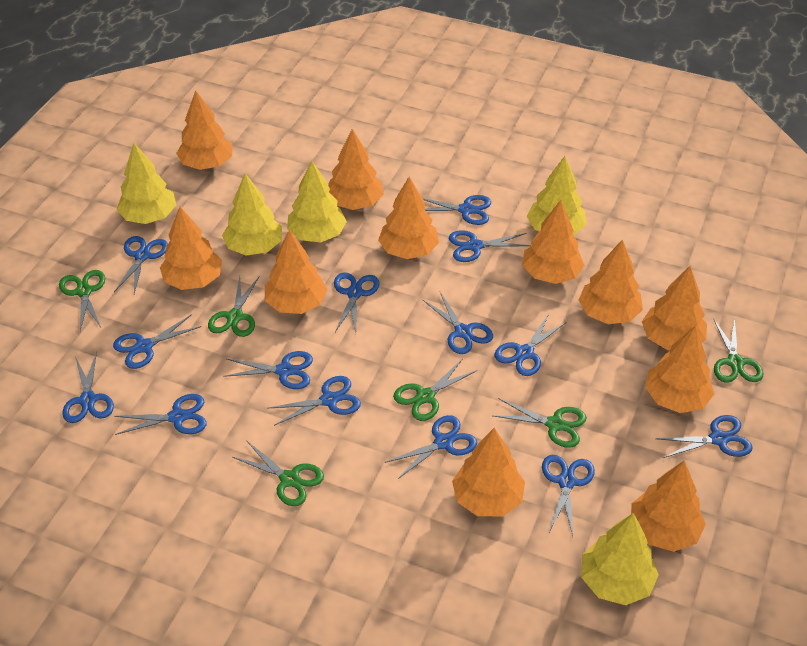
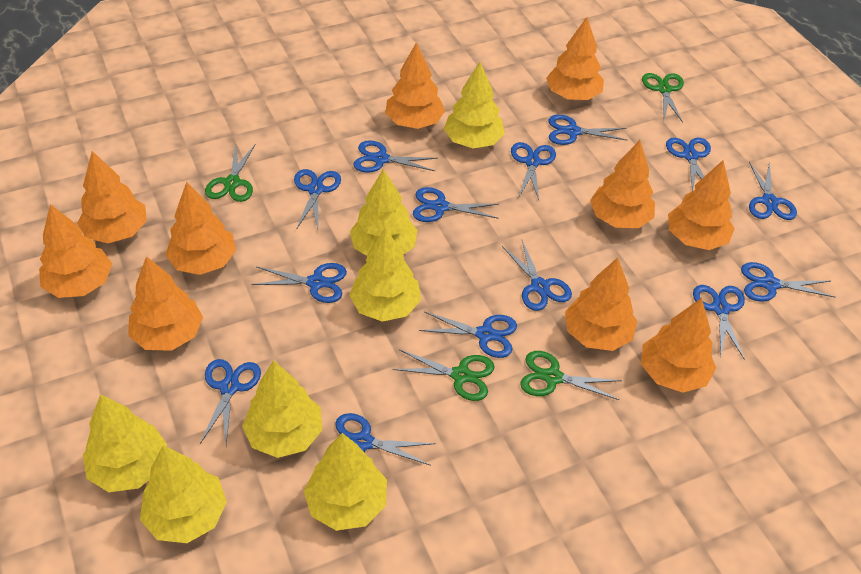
green scissors: 6 -> 4
orange tree: 11 -> 10
yellow tree: 5 -> 7

